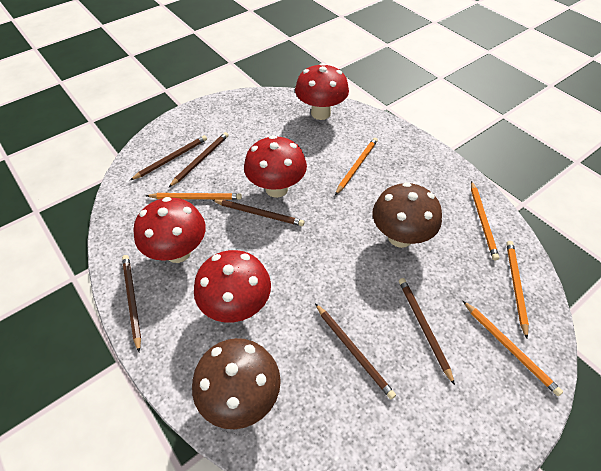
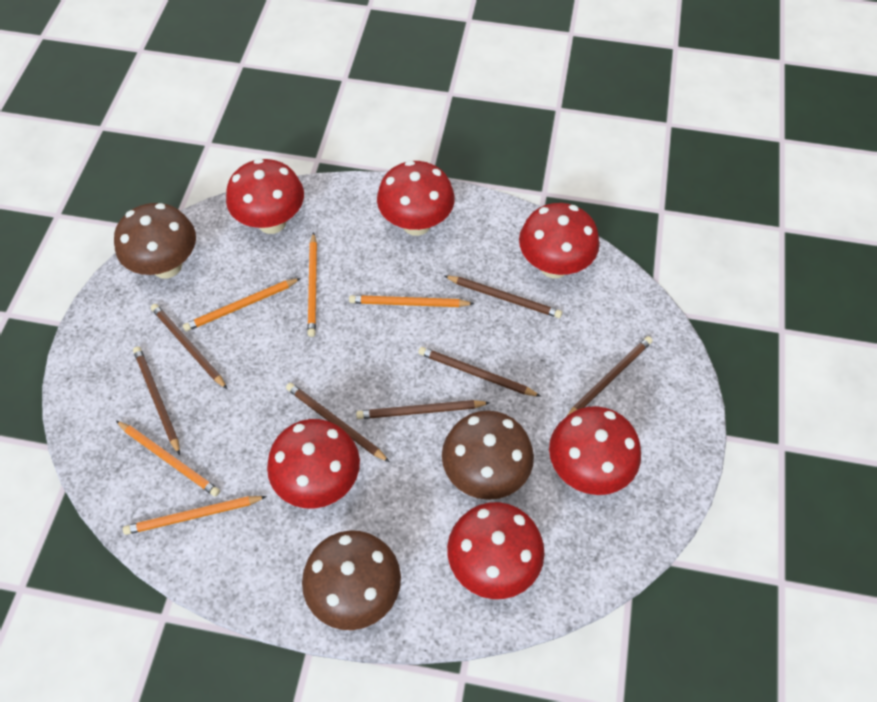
brown mushroom: 2 -> 3
brown pencil: 6 -> 7
red mushroom: 4 -> 6

